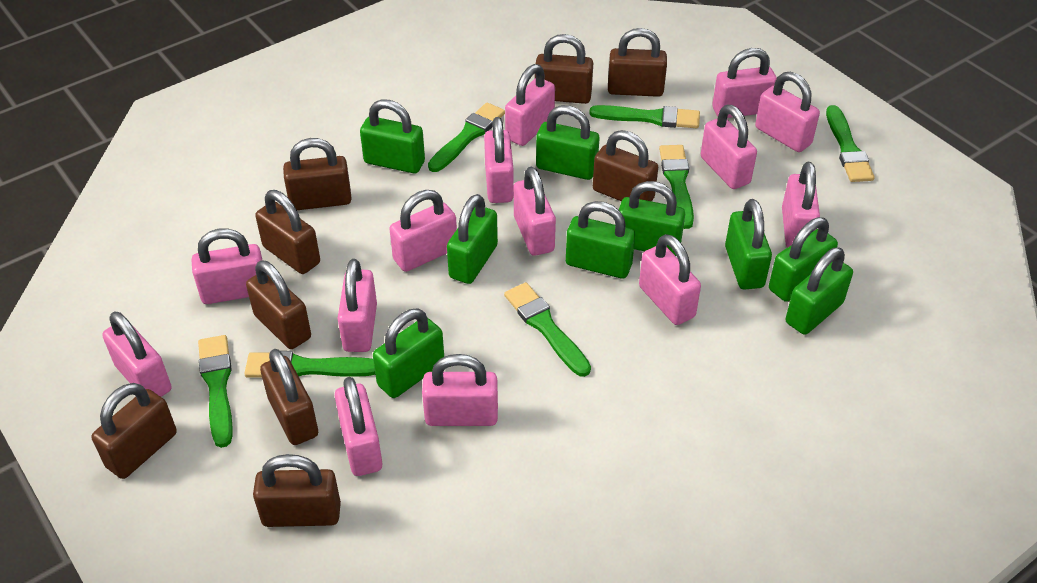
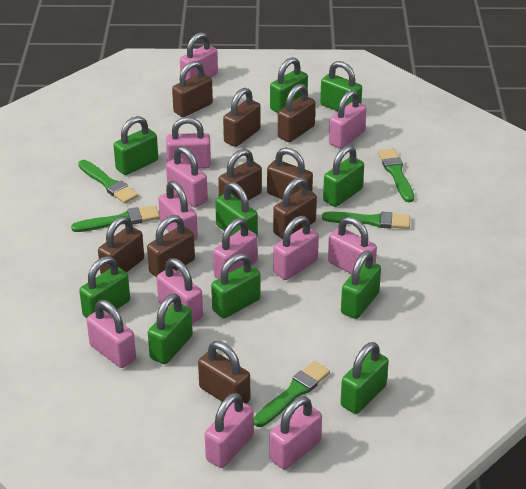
green brush: 7 -> 5
green padlock: 9 -> 10
pink padlock: 14 -> 12

